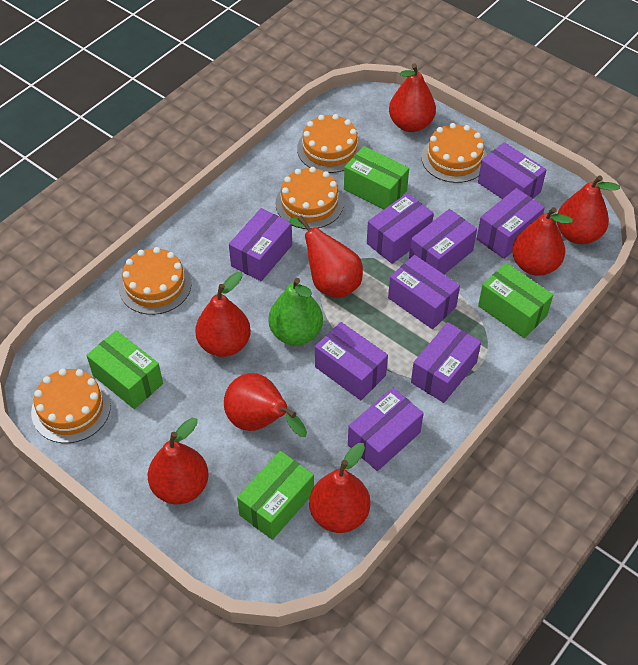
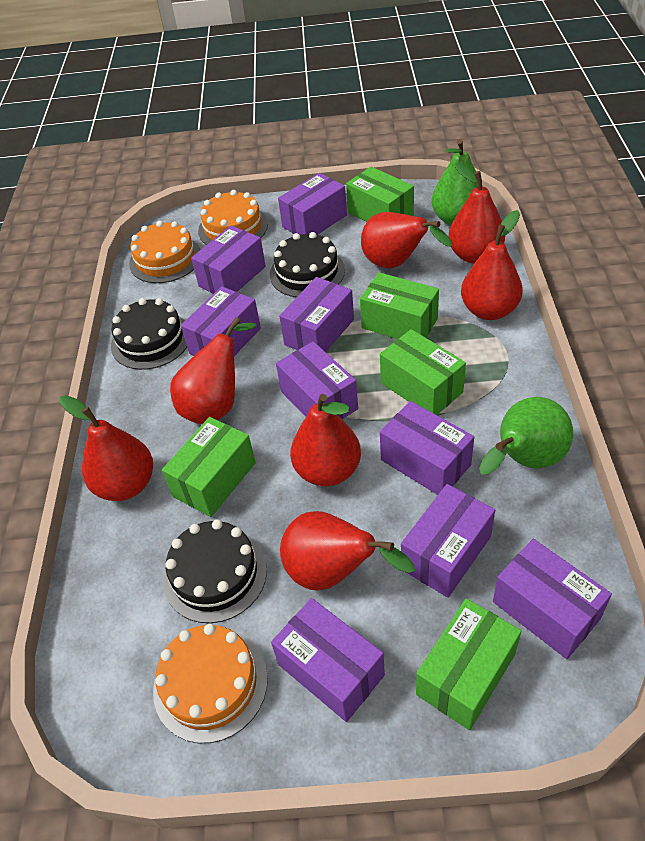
black cake: 0 -> 3
green box: 4 -> 5
green pear: 1 -> 2
orange cake: 5 -> 3
red pear: 8 -> 7

